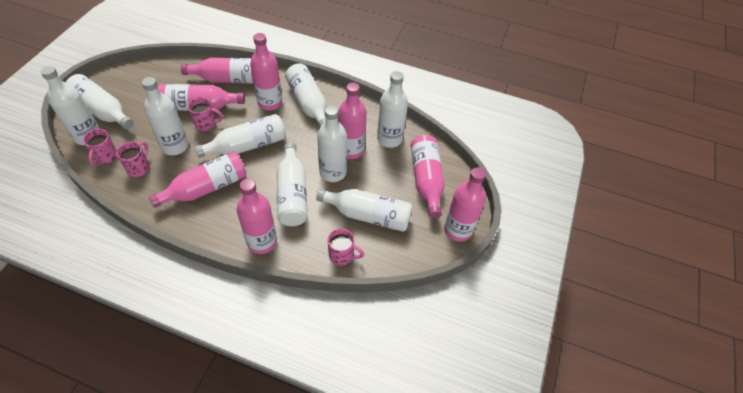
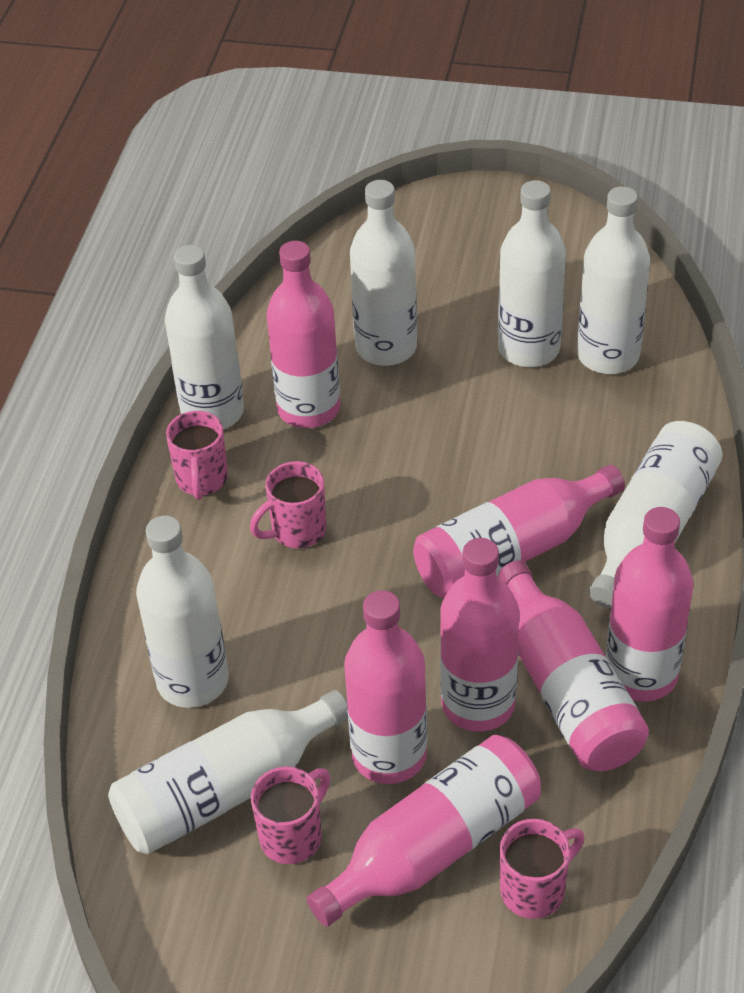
pink bottle: 8 -> 7
white bottle: 9 -> 7

